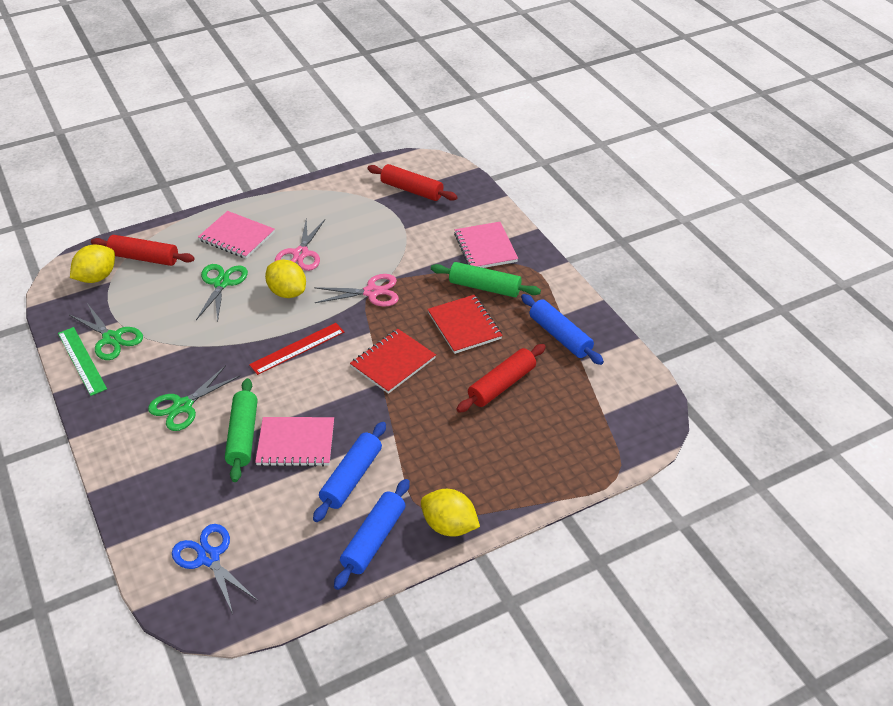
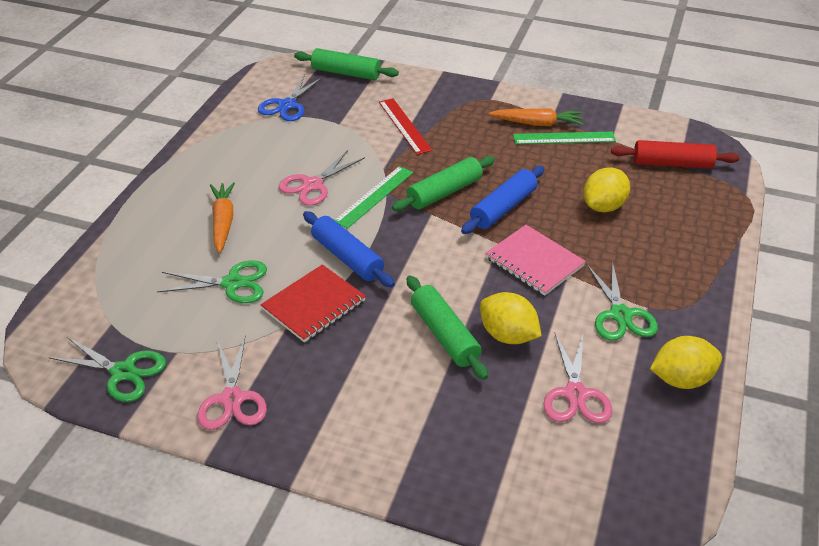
blue rolling pin: 3 -> 2
green rolling pin: 2 -> 3
green ruler: 1 -> 2
orange carrot: 0 -> 2
pink notebook: 3 -> 1
pink scissors: 2 -> 3
red notebook: 2 -> 1
red rolling pin: 3 -> 1

